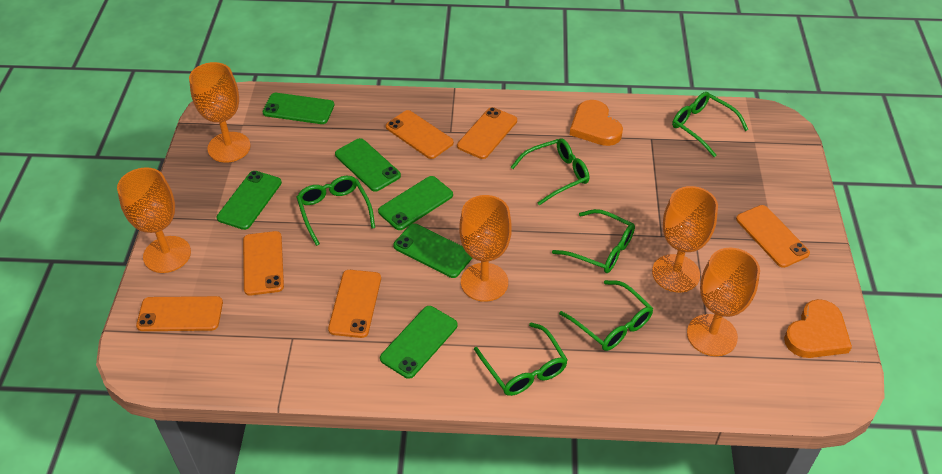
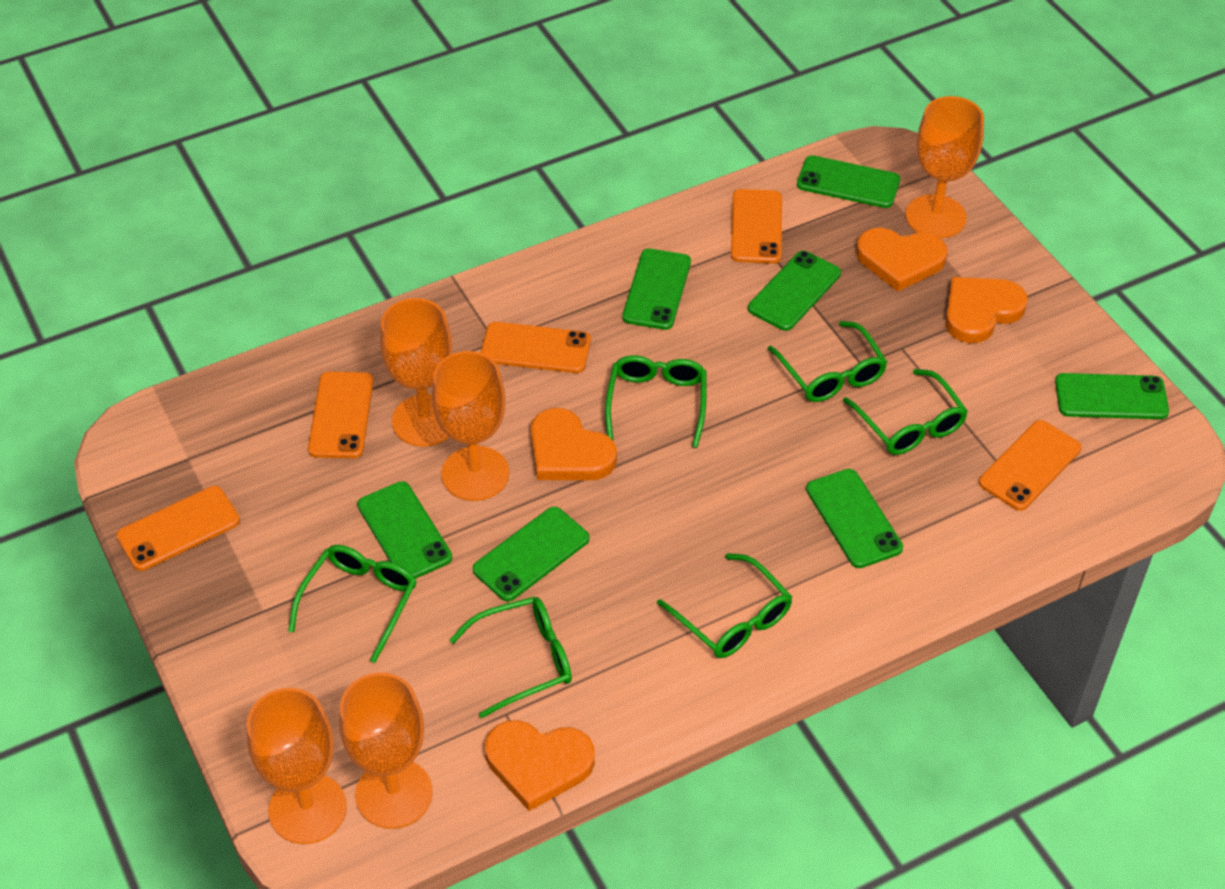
green phone: 6 -> 7
orange heart: 2 -> 4
orange phone: 6 -> 5

